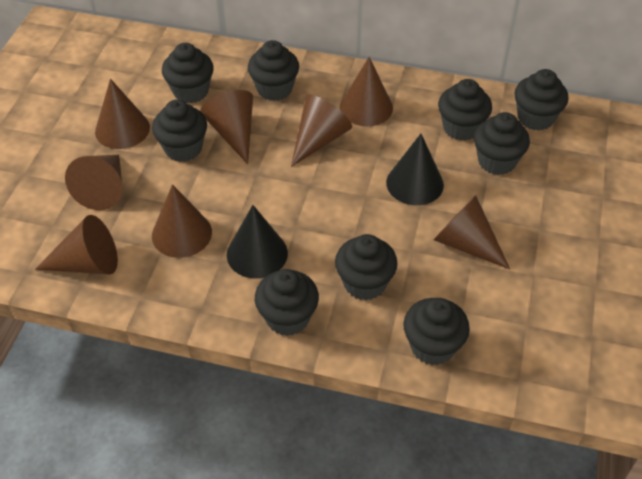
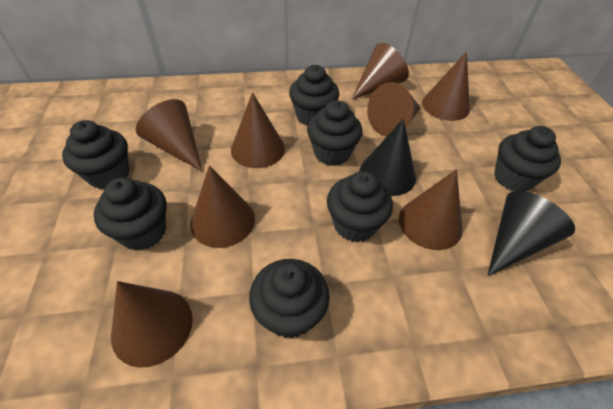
black cupcake: 9 -> 7

